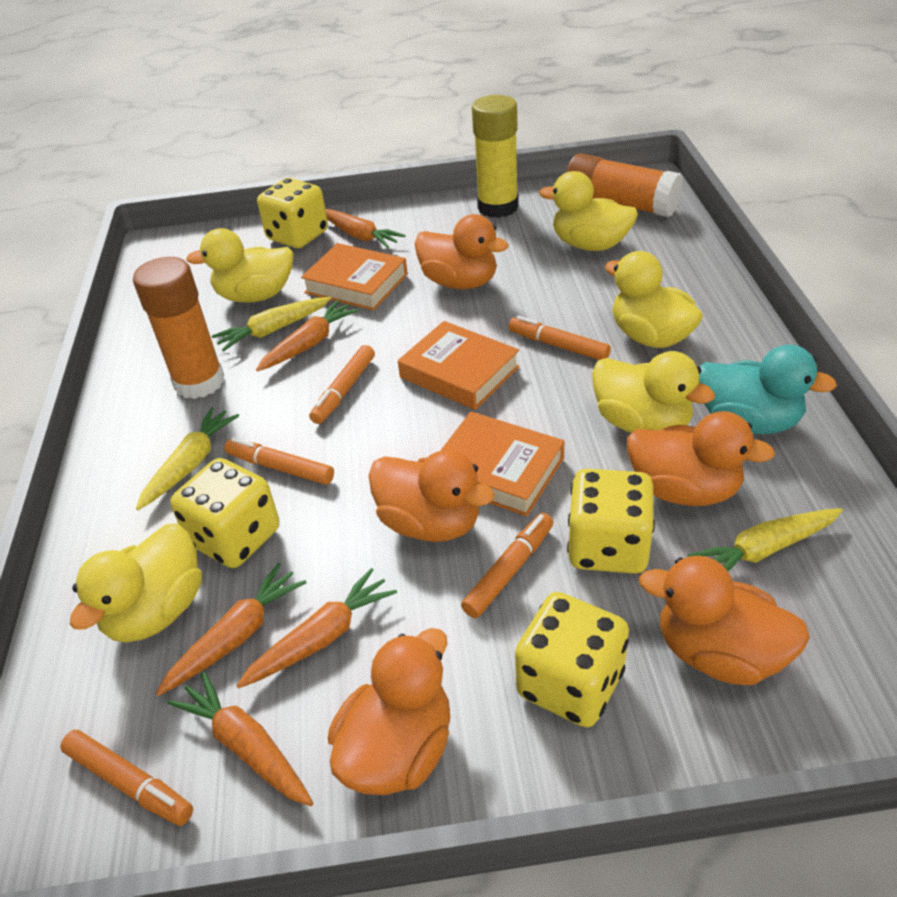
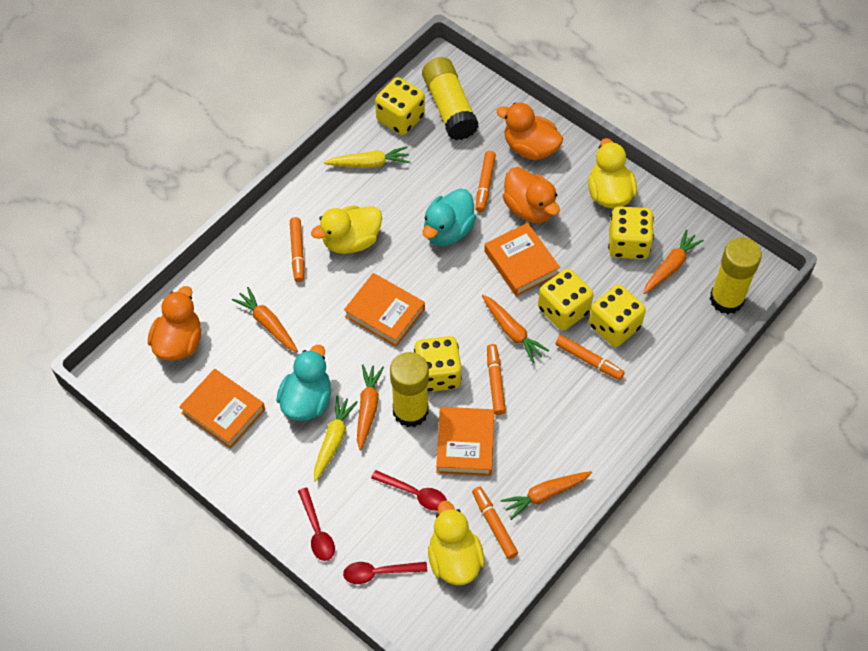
orange book: 3 -> 4
orange duck: 5 -> 3
orange glue stick: 2 -> 0
red spoon: 0 -> 3
turquoise duck: 1 -> 2
yellow carrot: 3 -> 2
yellow dice: 4 -> 5
yellow duck: 5 -> 3
yellow glue stick: 1 -> 3

